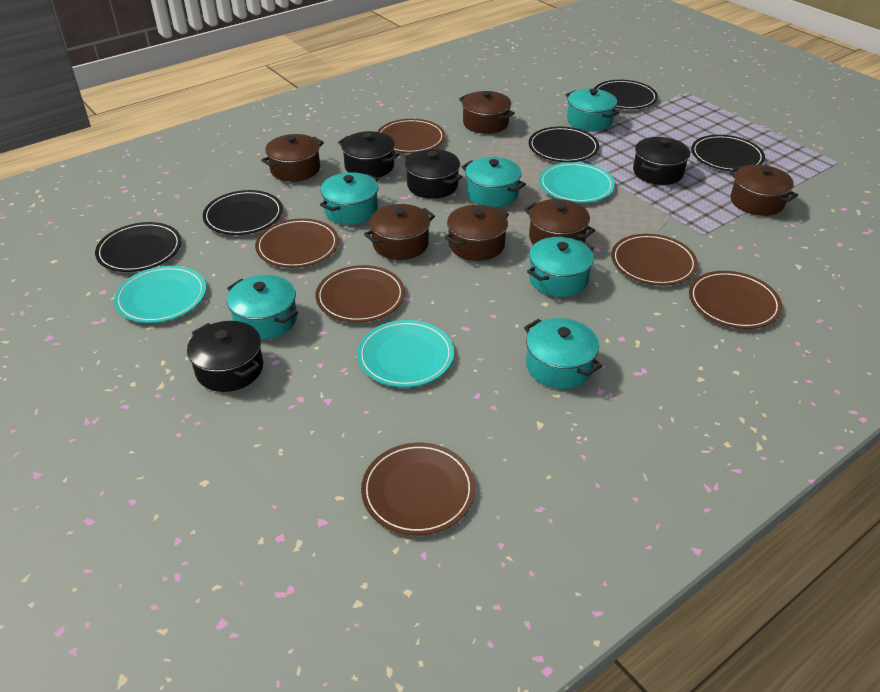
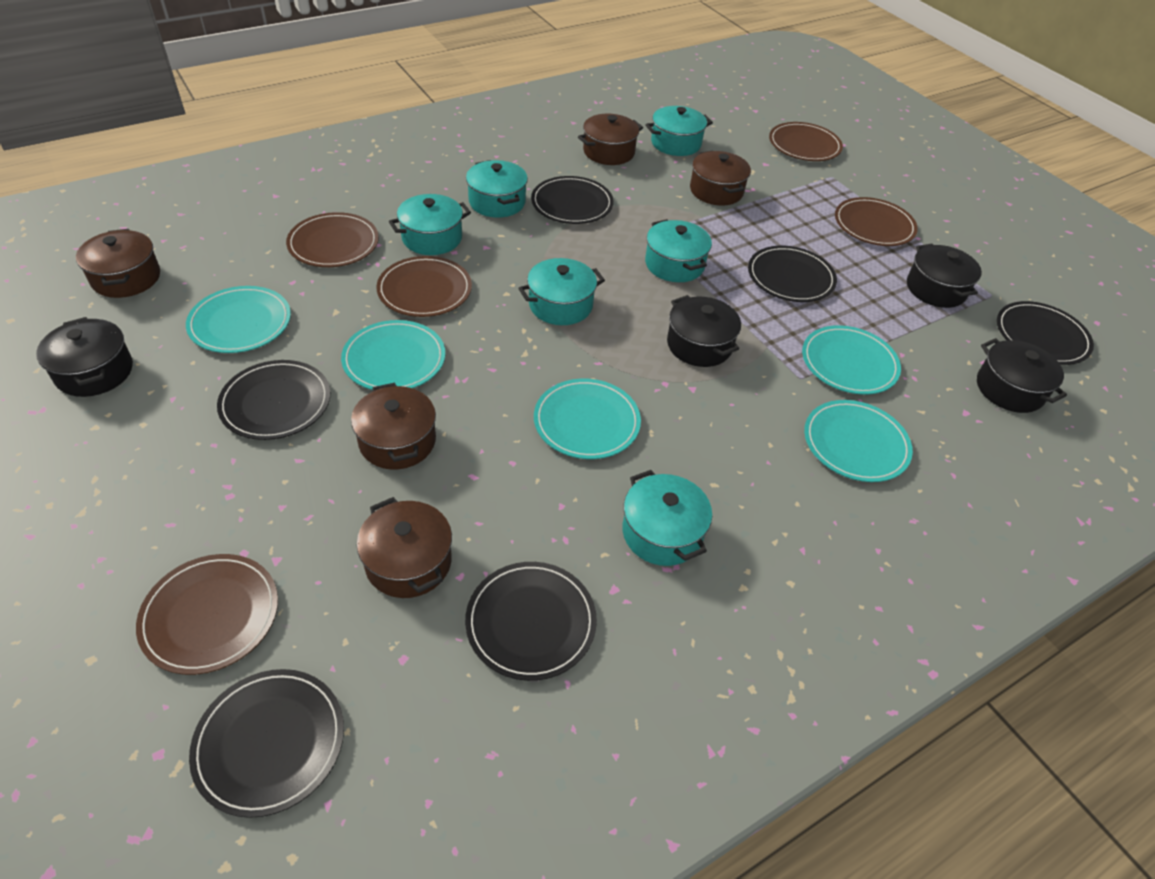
black plate: 5 -> 6
brown plate: 6 -> 5
brown pot: 6 -> 5
turquoise plate: 3 -> 5

